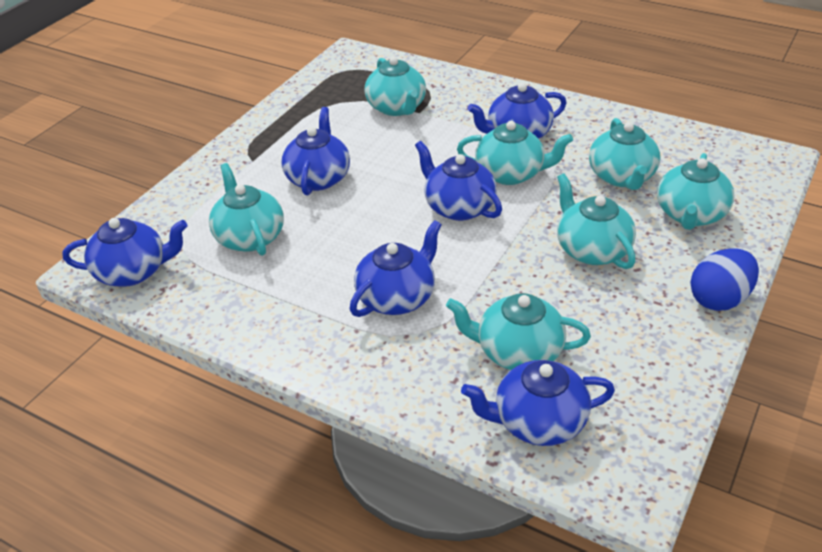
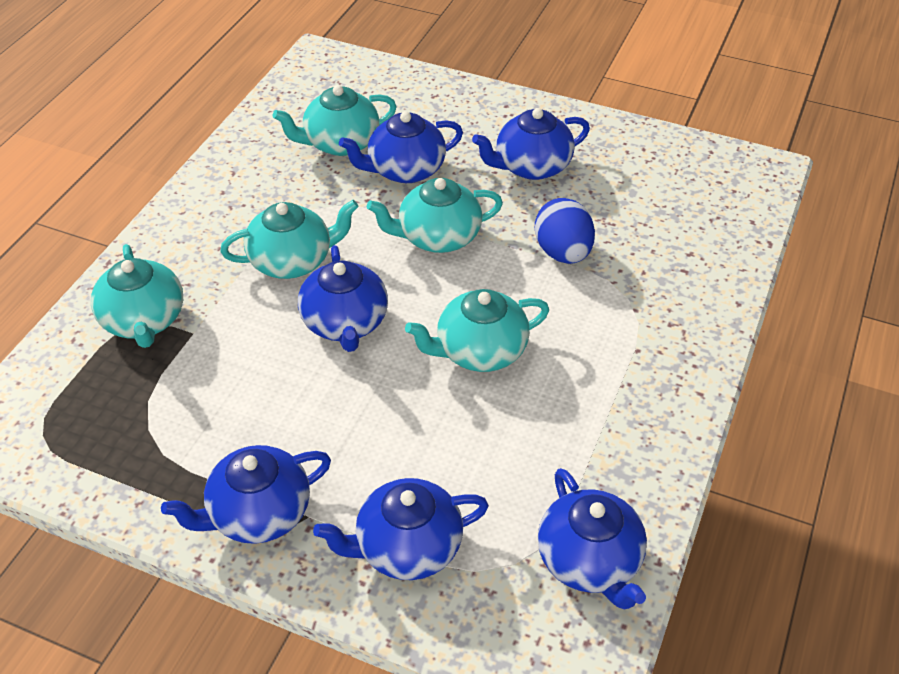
turquoise teapot: 7 -> 5

